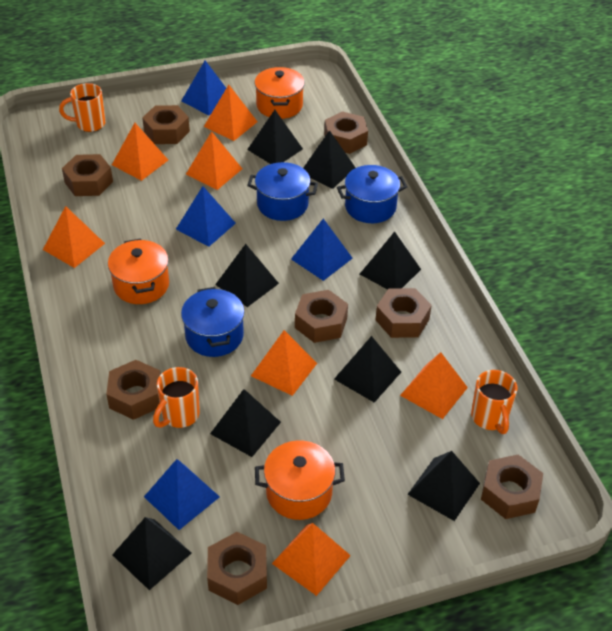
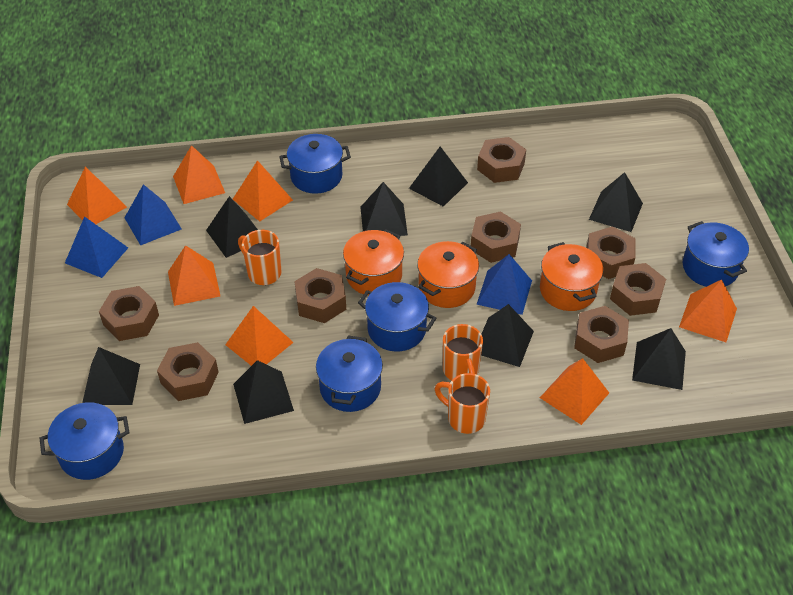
blue pot: 3 -> 5
blue pyramid: 4 -> 3

